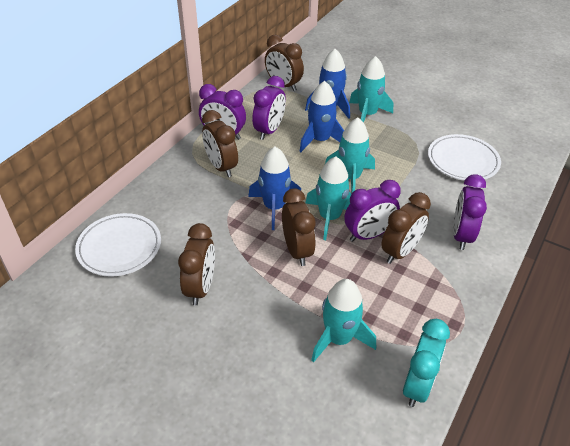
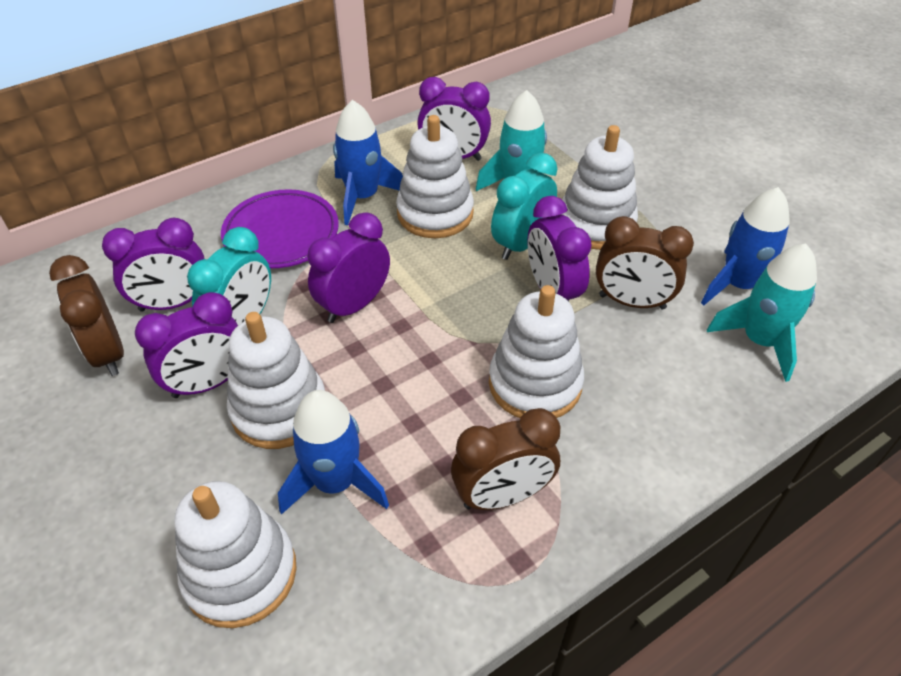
brown clock: 5 -> 3
purple clock: 4 -> 5
purple plate: 0 -> 1
turquoise clock: 1 -> 2
turquoise rocket: 4 -> 2
white plate: 2 -> 0
white stacking toy: 0 -> 5

